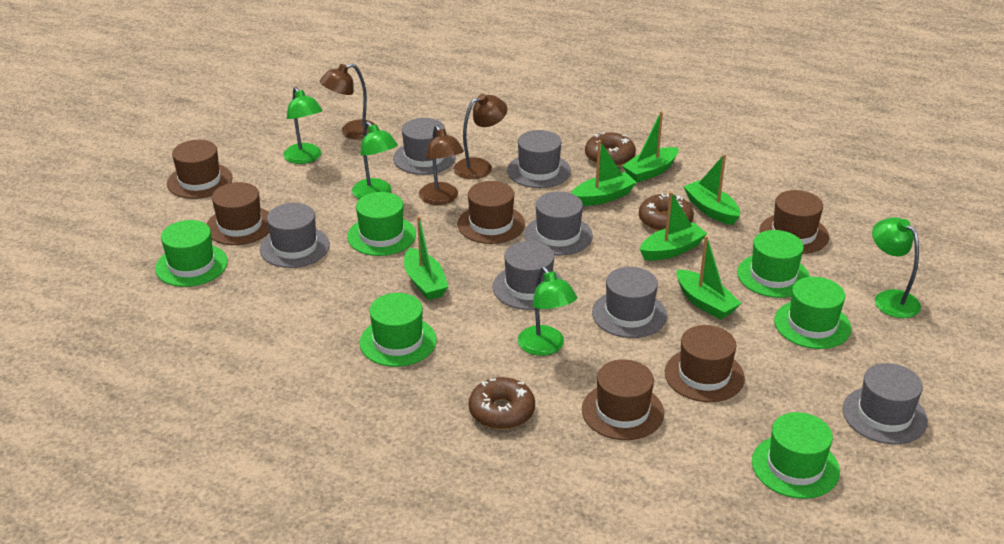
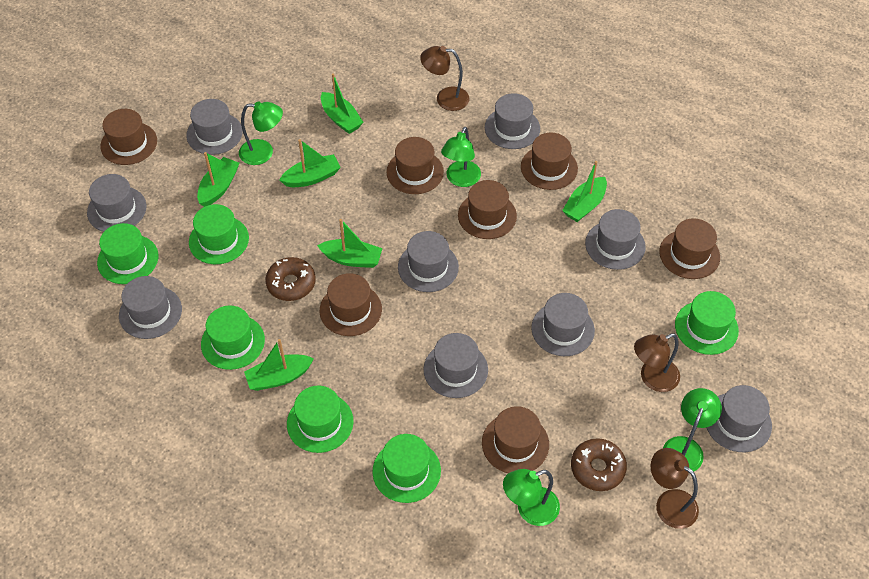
brown donut: 3 -> 2
brown hat: 6 -> 7
grey hat: 7 -> 9

